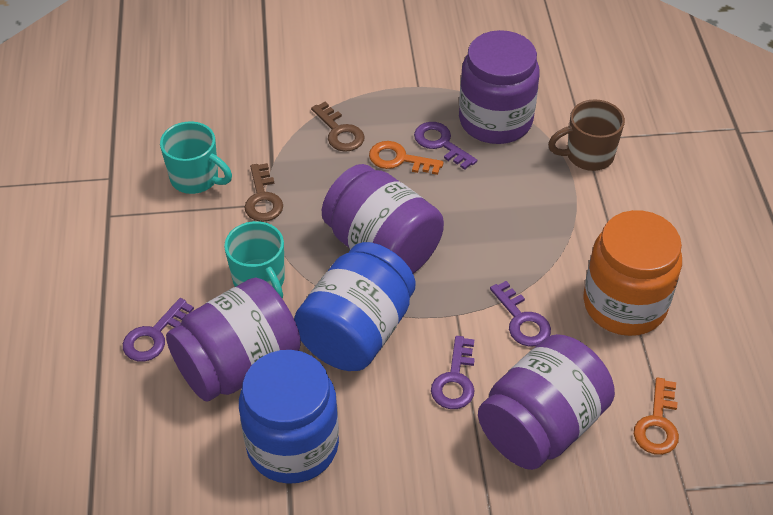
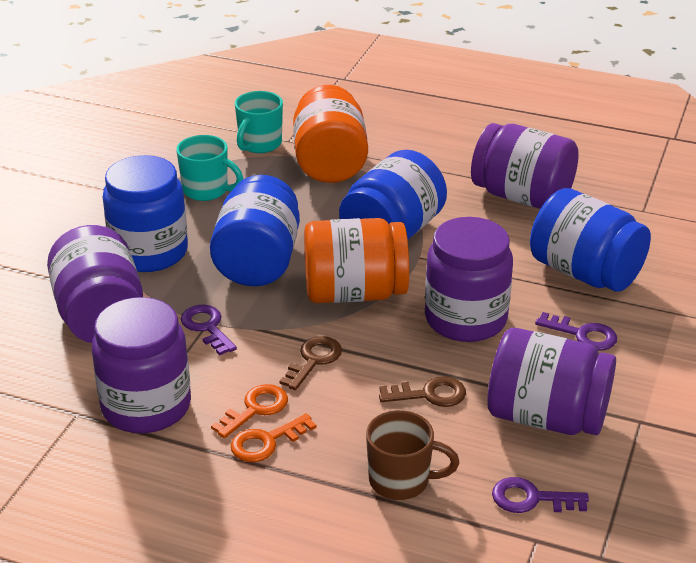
blue jar: 2 -> 4
orange jar: 1 -> 2
purple jar: 4 -> 5
purple key: 4 -> 3

